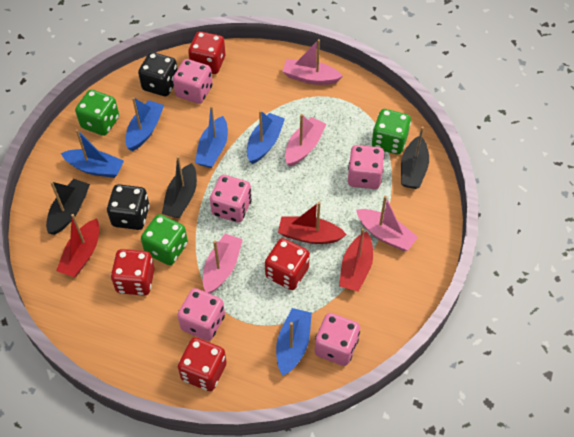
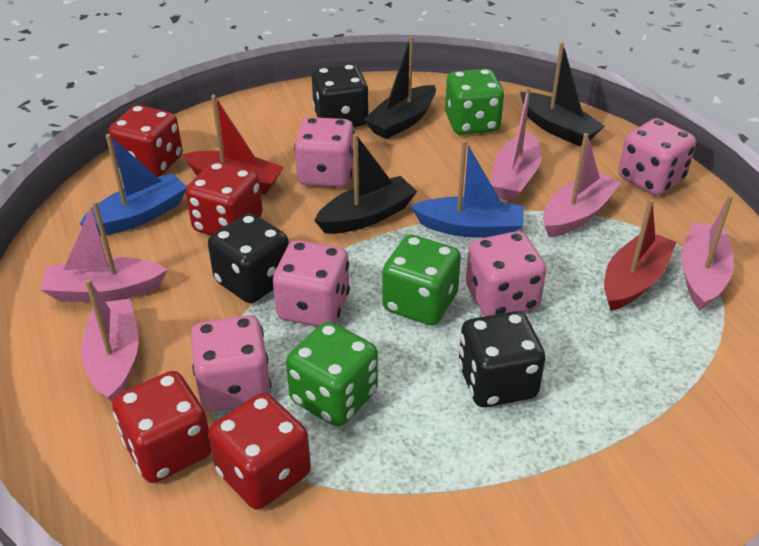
black dice: 2 -> 3
blue boat: 5 -> 2
pink boat: 4 -> 5
red boat: 3 -> 2

